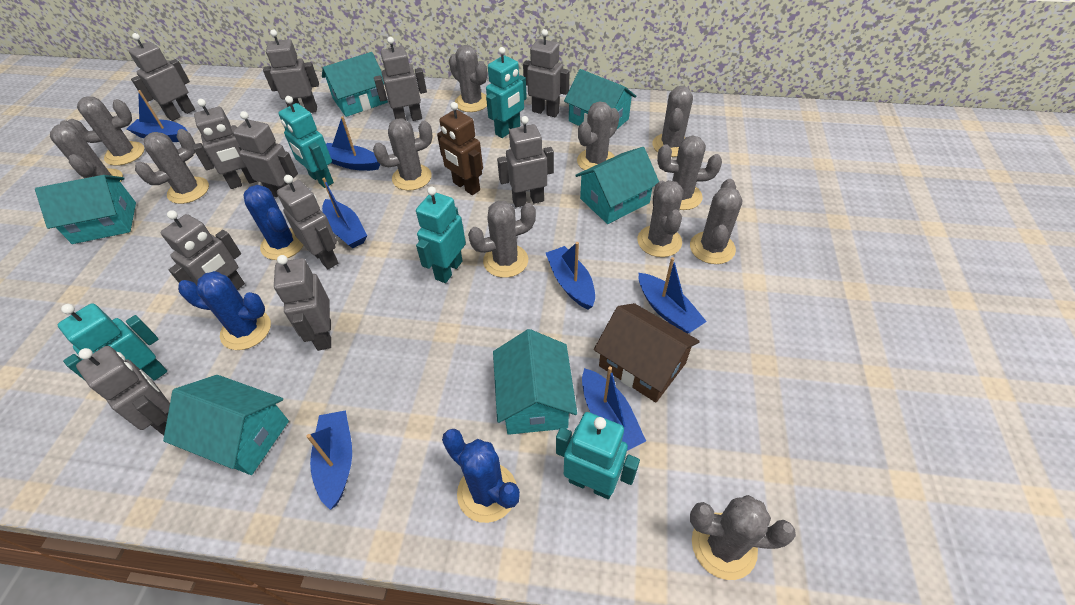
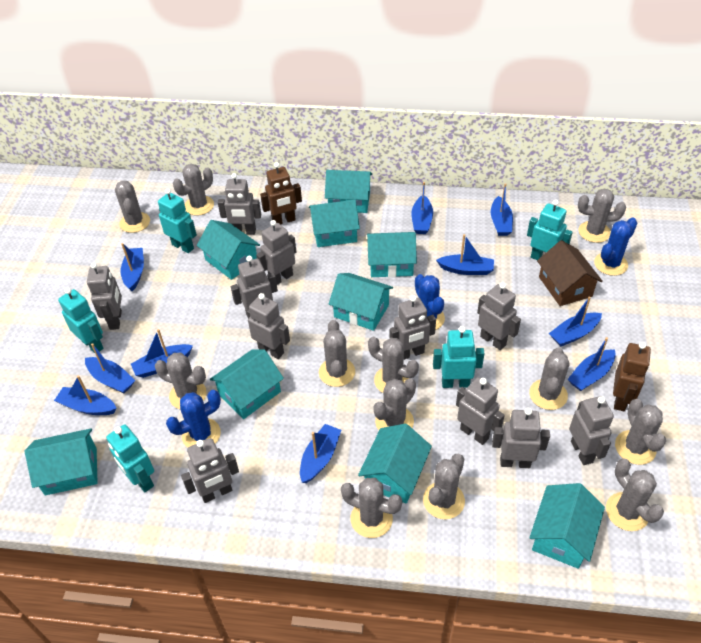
blue boat: 7 -> 10
brown robot: 1 -> 2
turquoise house: 6 -> 9

